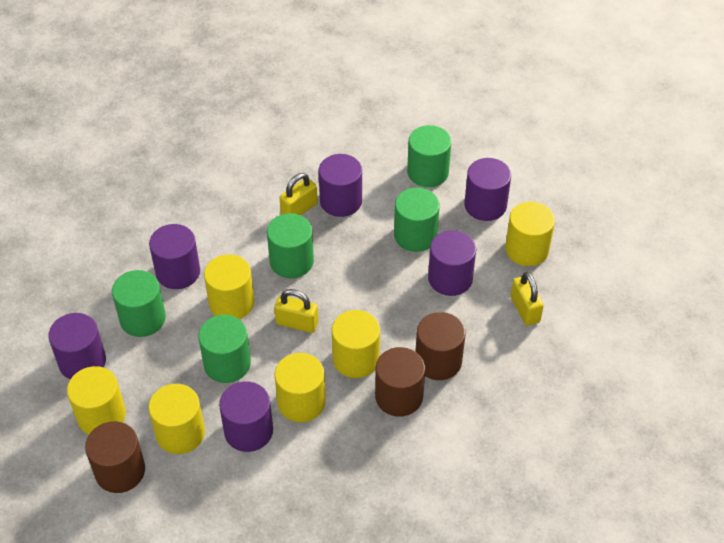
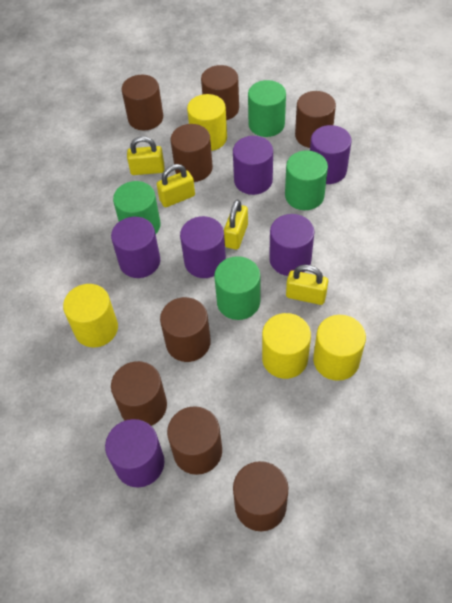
brown cylinder: 3 -> 8
green cylinder: 5 -> 4
yellow cylinder: 6 -> 4
yellow padlock: 3 -> 4

